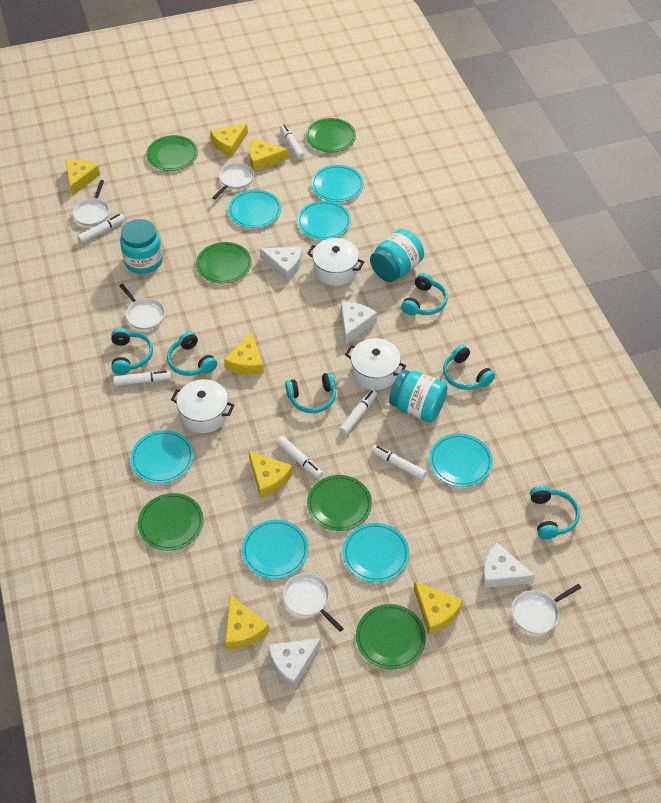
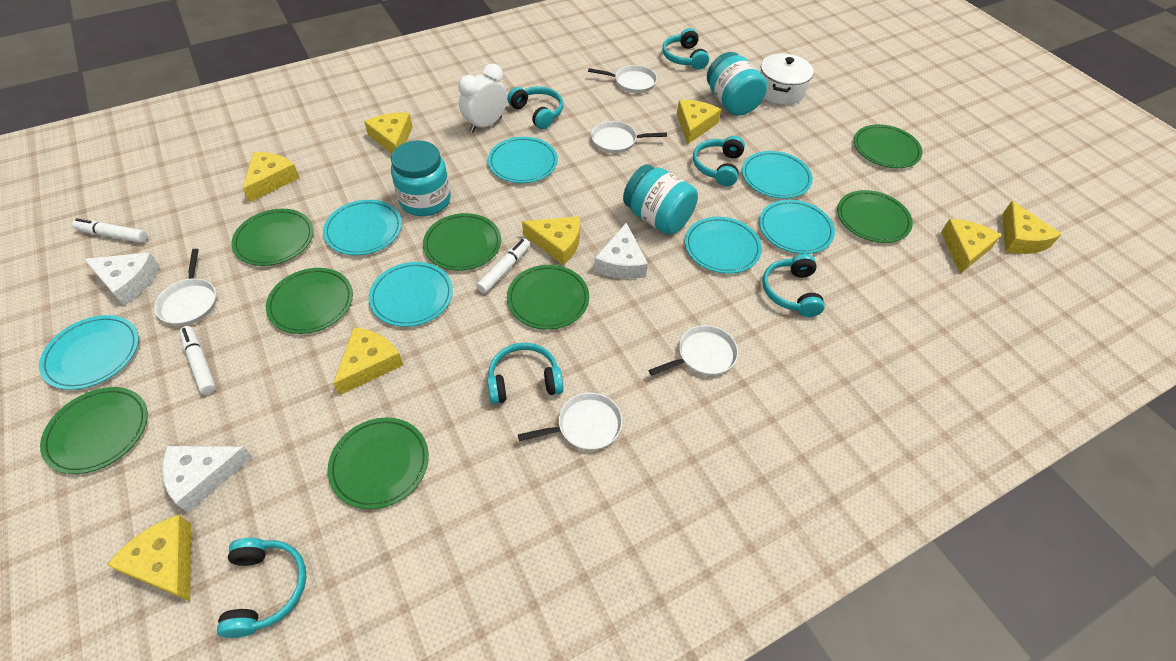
green plate: 6 -> 8
white cheese: 4 -> 3
white clock: 0 -> 1
white marker: 6 -> 3
white pot: 3 -> 1
yellow cheese: 7 -> 8

